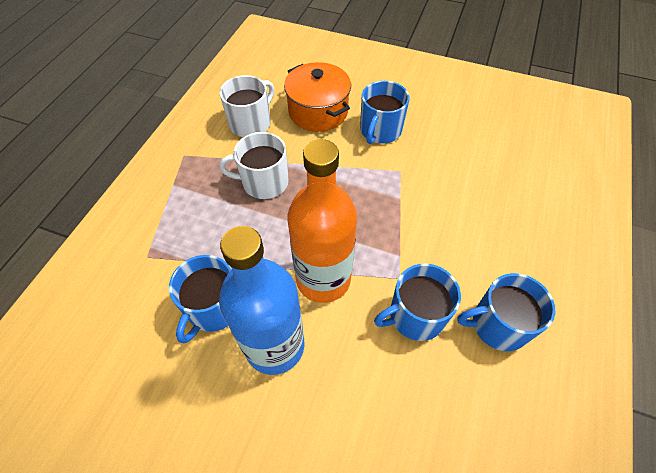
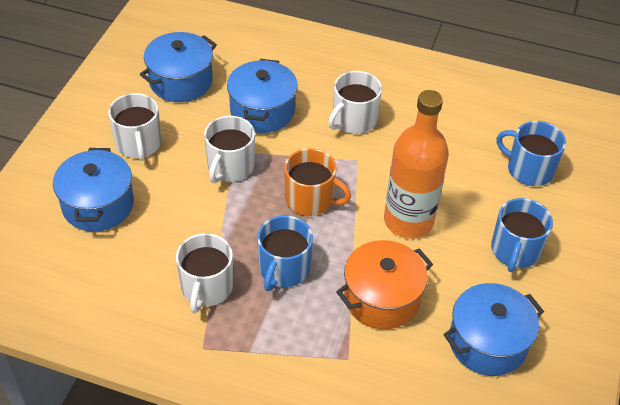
blue bottle: 1 -> 0
blue mug: 4 -> 3
blue pot: 0 -> 4
orange mug: 0 -> 1
white mug: 2 -> 4

